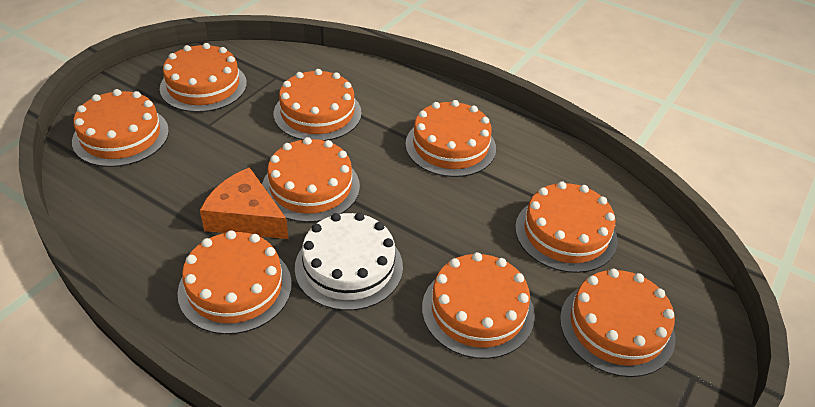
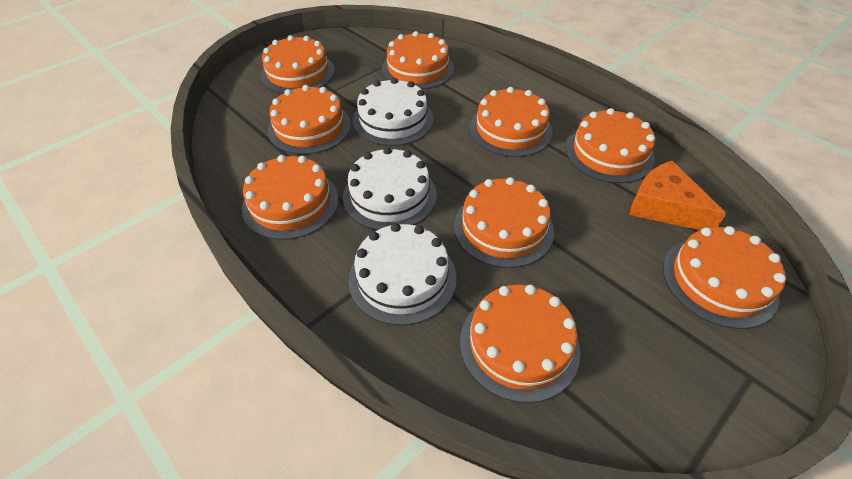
white cake: 1 -> 3

